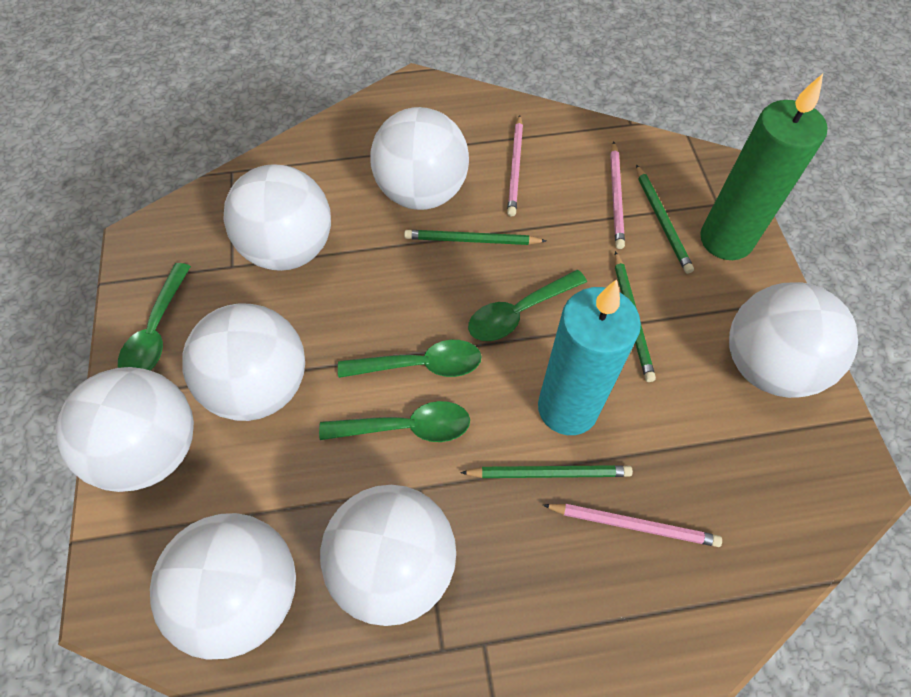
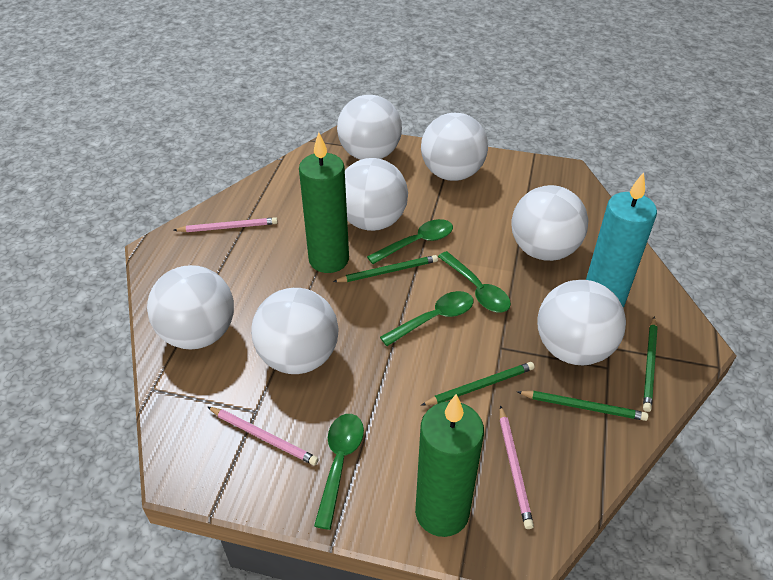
green candle: 1 -> 2

